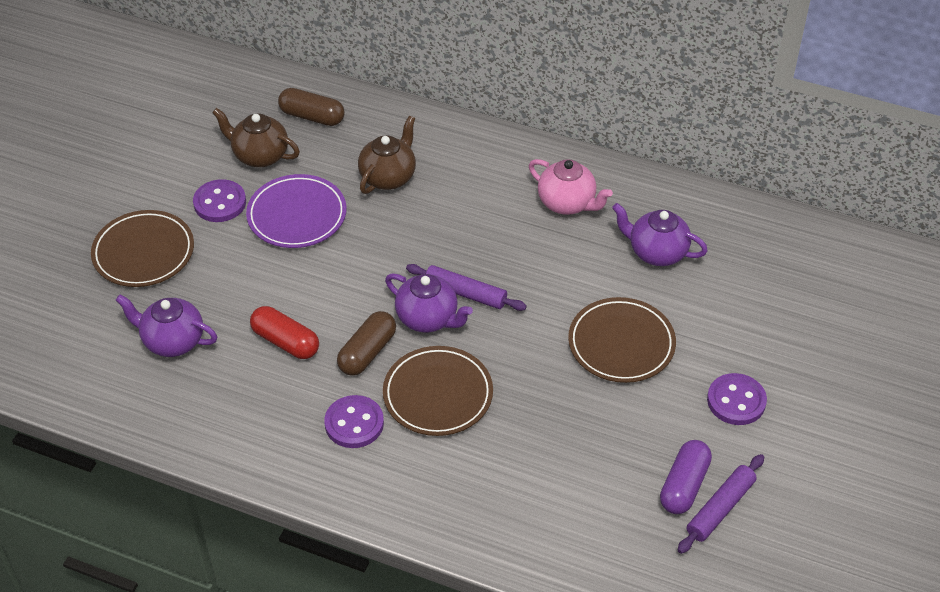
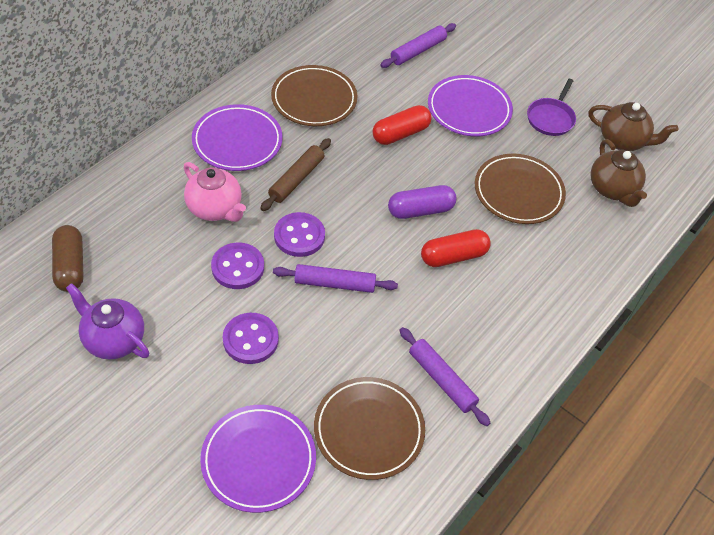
brown capsule: 2 -> 1
brown rolling pin: 0 -> 1
purple pan: 0 -> 1
purple plate: 1 -> 3
purple rolling pin: 2 -> 3
purple teapot: 3 -> 1
red capsule: 1 -> 2

